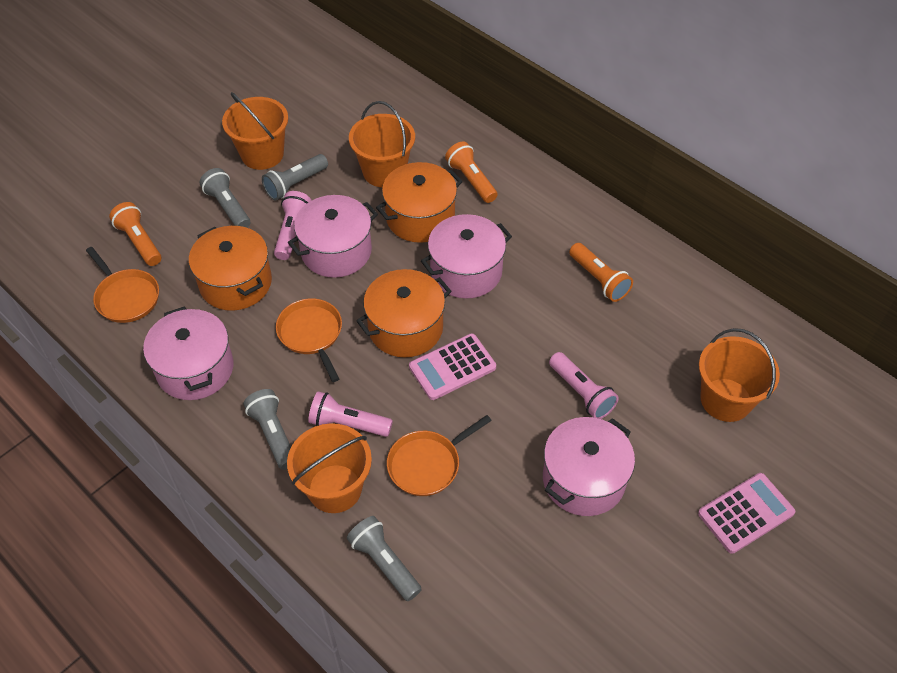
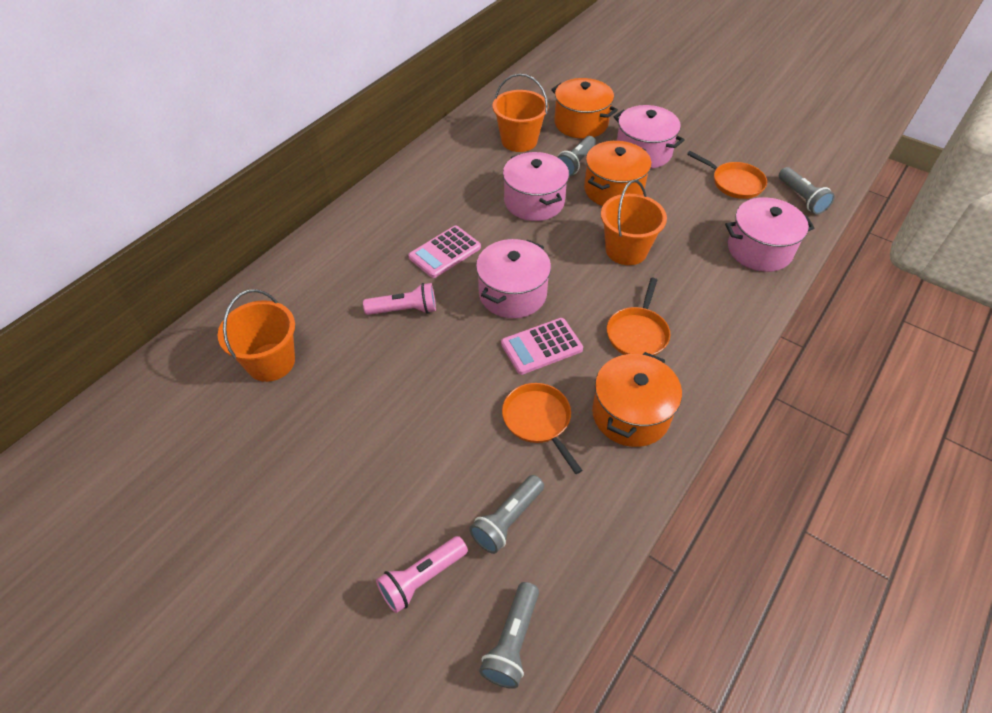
orange bucket: 4 -> 3
orange flashlight: 3 -> 0
pink flashlight: 3 -> 2

